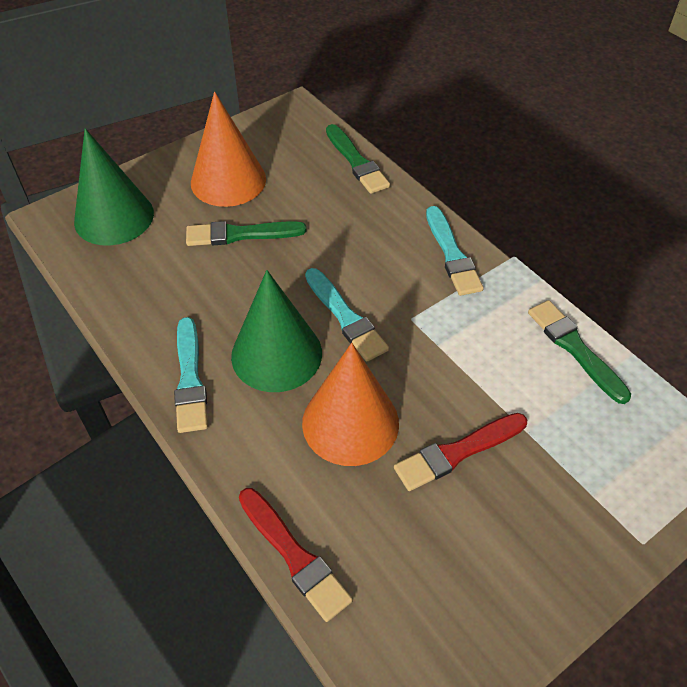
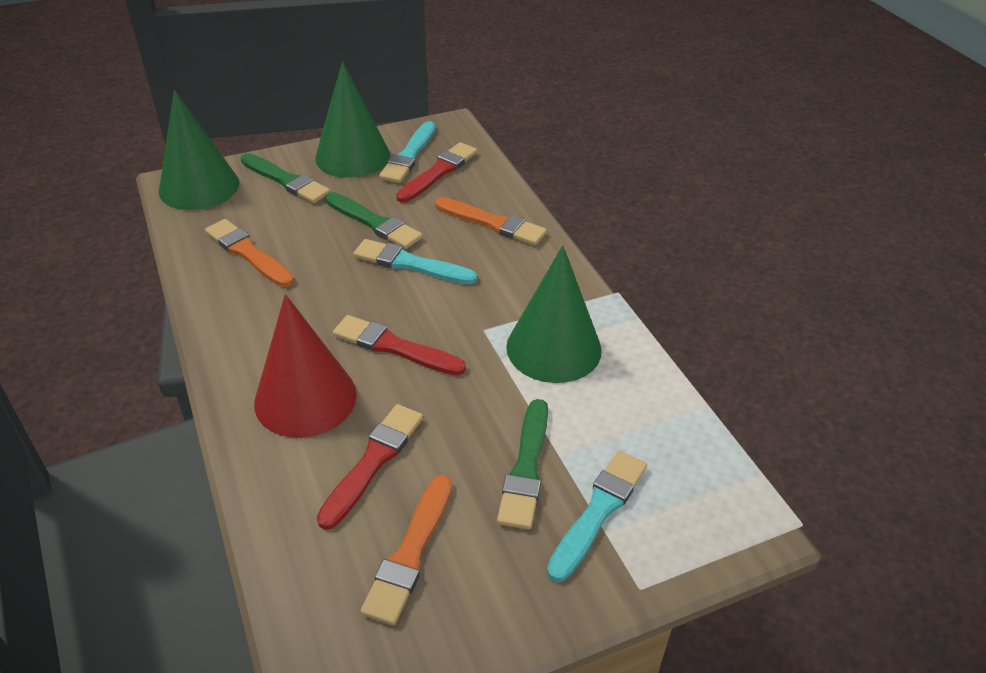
green cone: 2 -> 3
orange brush: 0 -> 3
orange cone: 2 -> 0
red brush: 2 -> 3
red cone: 0 -> 1

